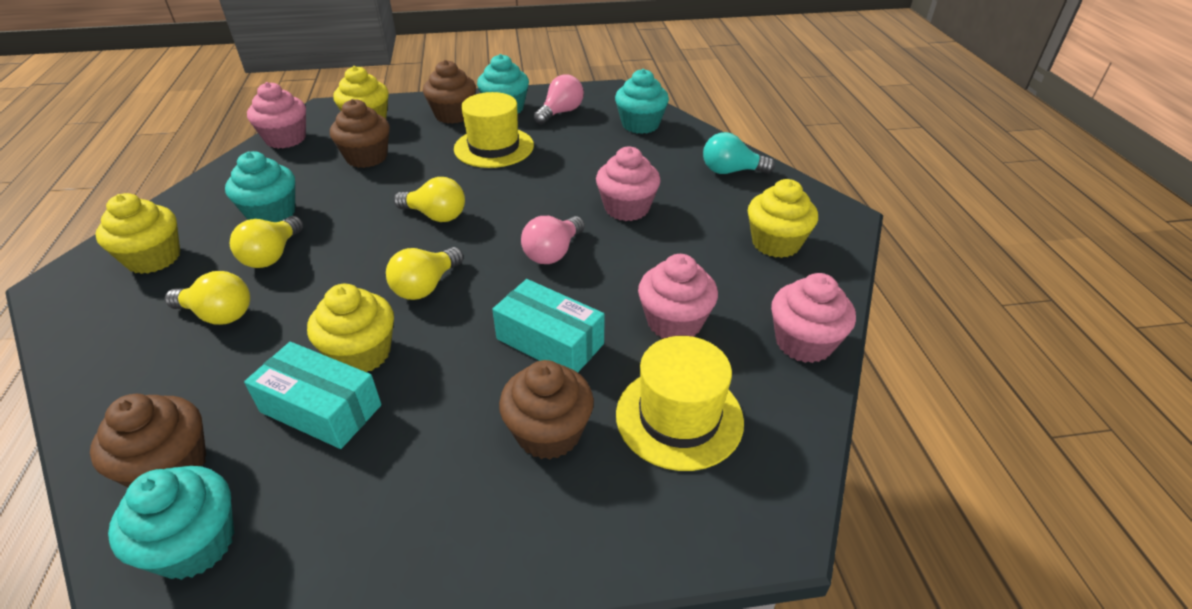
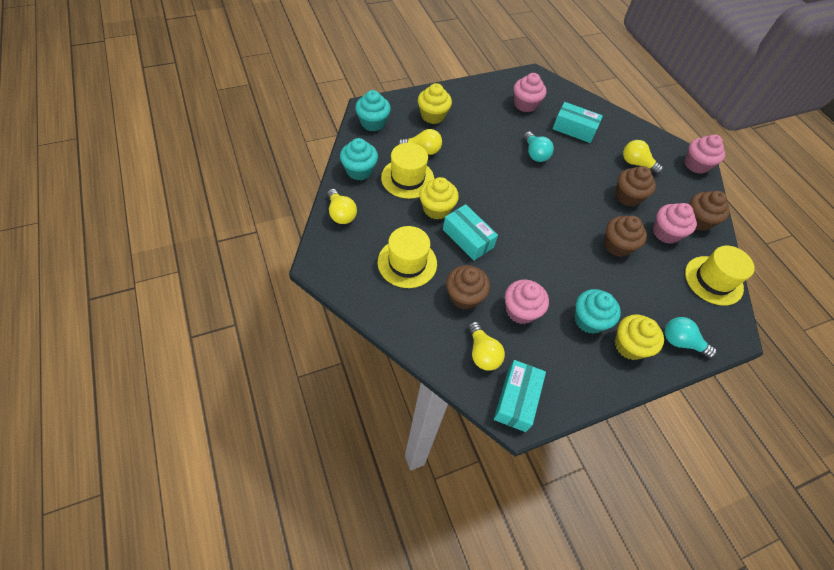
pink light bulb: 2 -> 0
turquoise box: 2 -> 3
turquoise cupcake: 4 -> 3
turquoise light bulb: 1 -> 2
yellow cupcake: 4 -> 3
yellow hat: 2 -> 3

